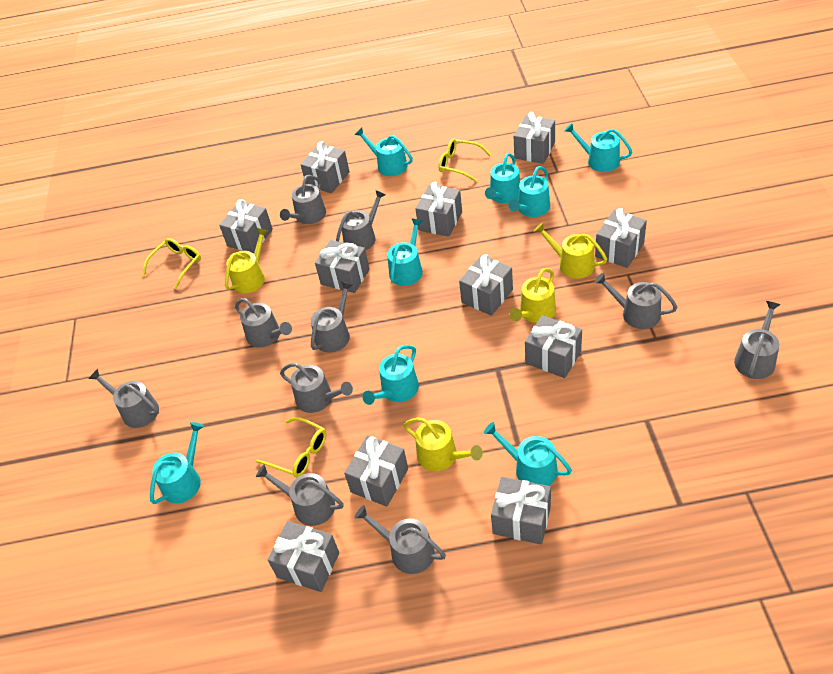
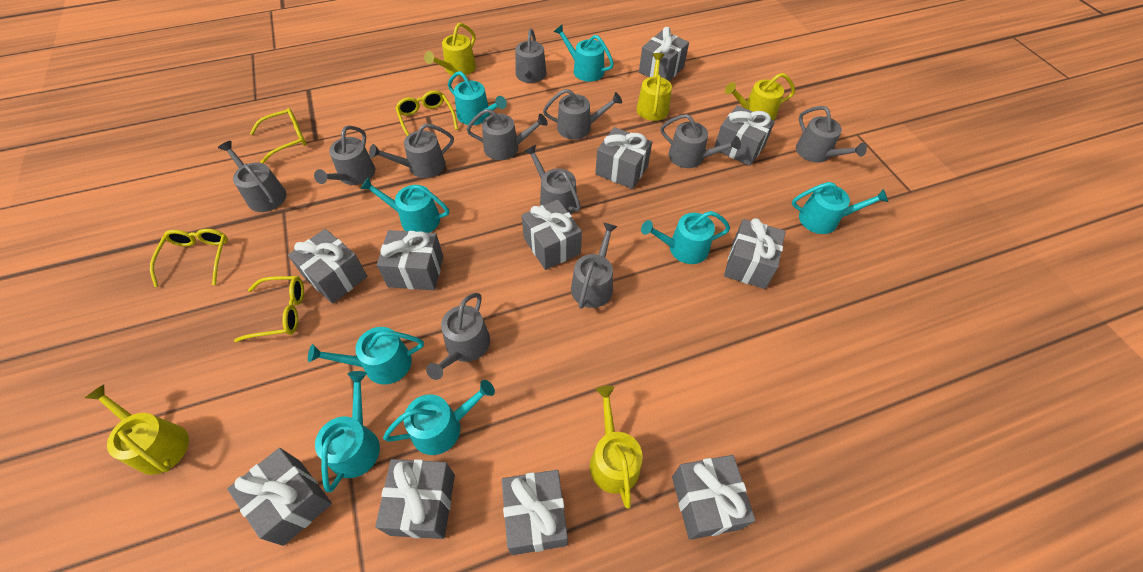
grey watering can: 10 -> 11
yellow glasses: 3 -> 4
yellow watering can: 4 -> 5

